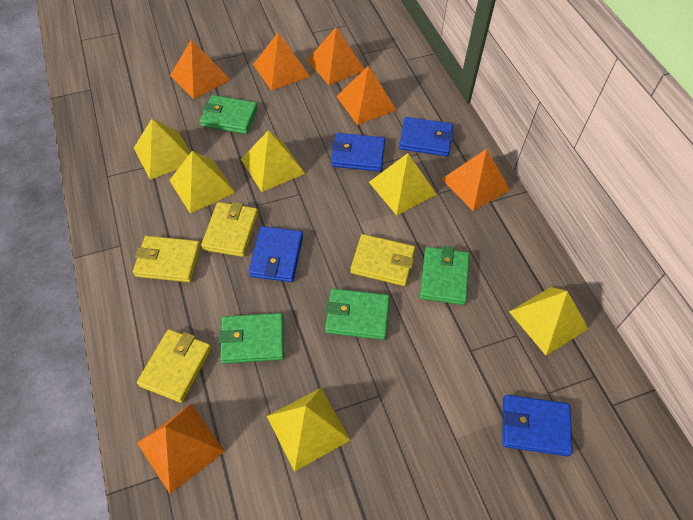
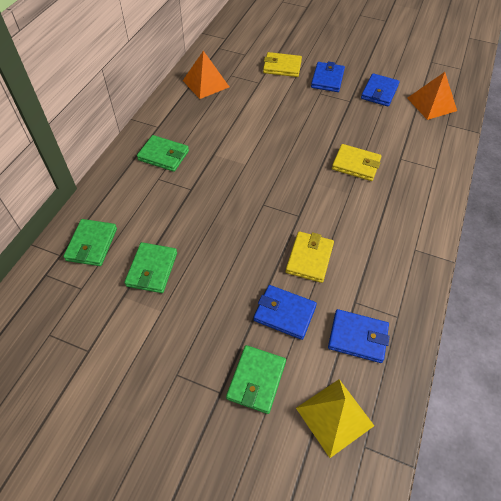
orange pyramid: 6 -> 2
yellow pyramid: 6 -> 1
yellow wallet: 4 -> 3

